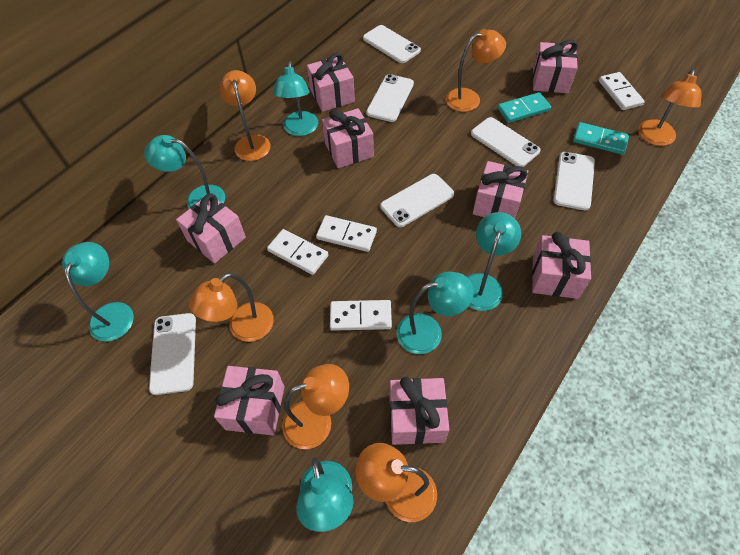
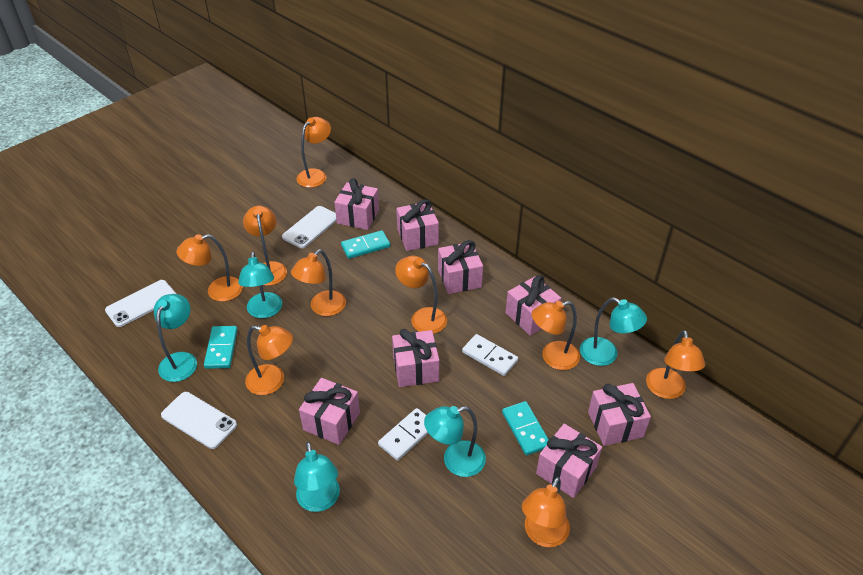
orange lamp: 6 -> 9
turquoise domino: 2 -> 3
turquoise lamp: 6 -> 5
white domino: 4 -> 2
white phone: 6 -> 3

